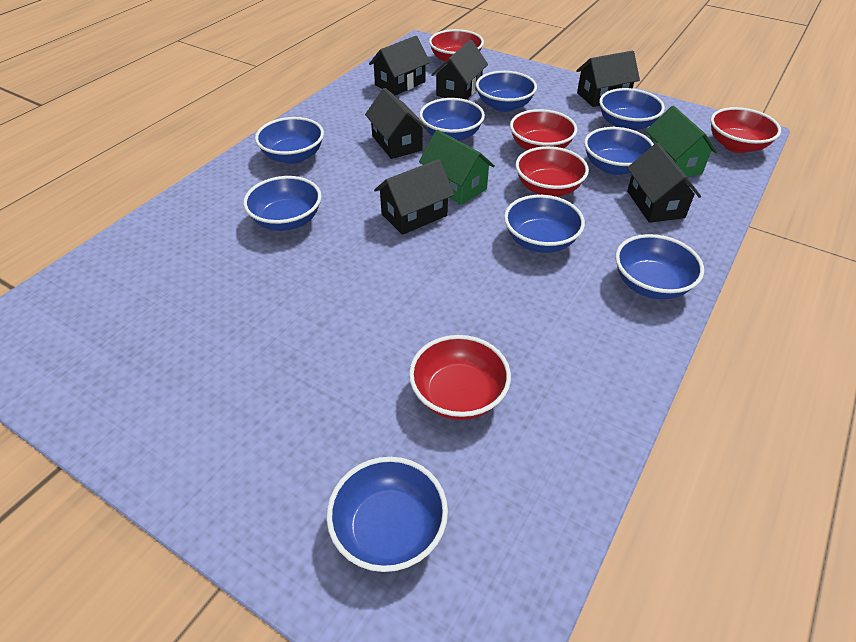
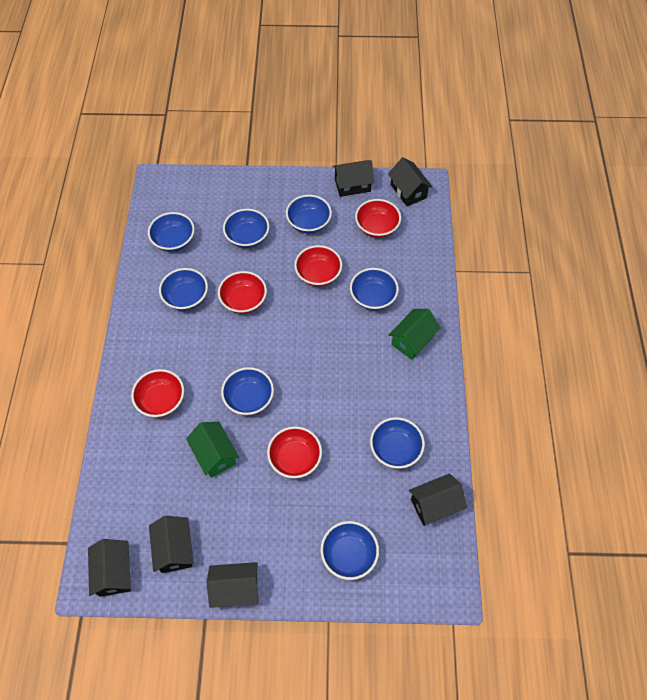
blue bowl: 9 -> 8

